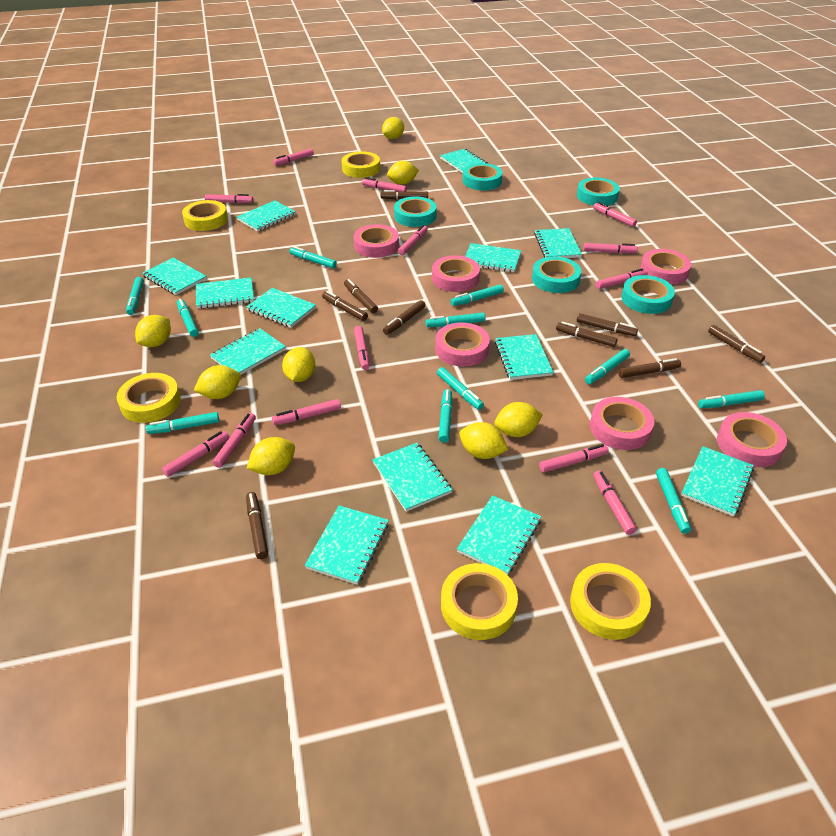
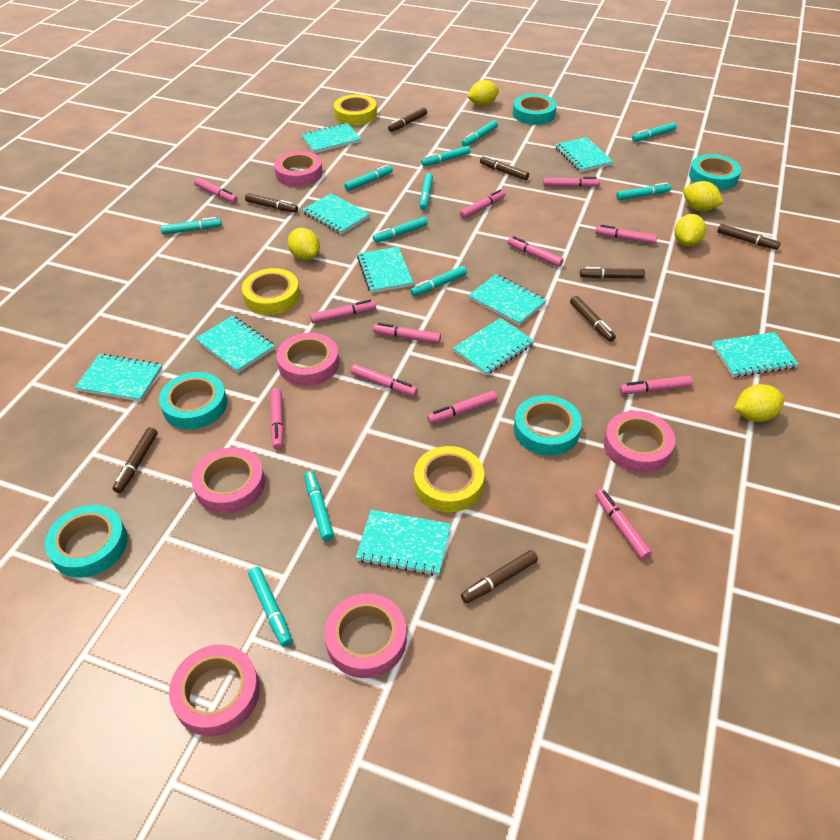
brown marker: 9 -> 8
pink marker: 13 -> 12
turquoise notebook: 13 -> 10
yellow lemon: 8 -> 5
yellow tape: 5 -> 3

